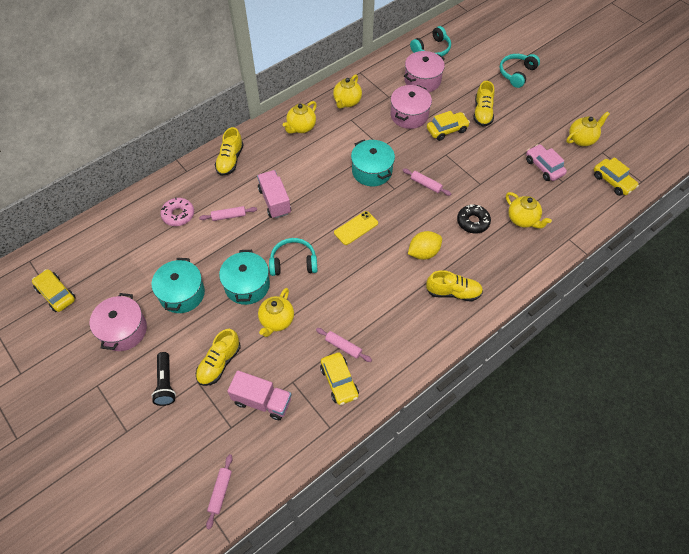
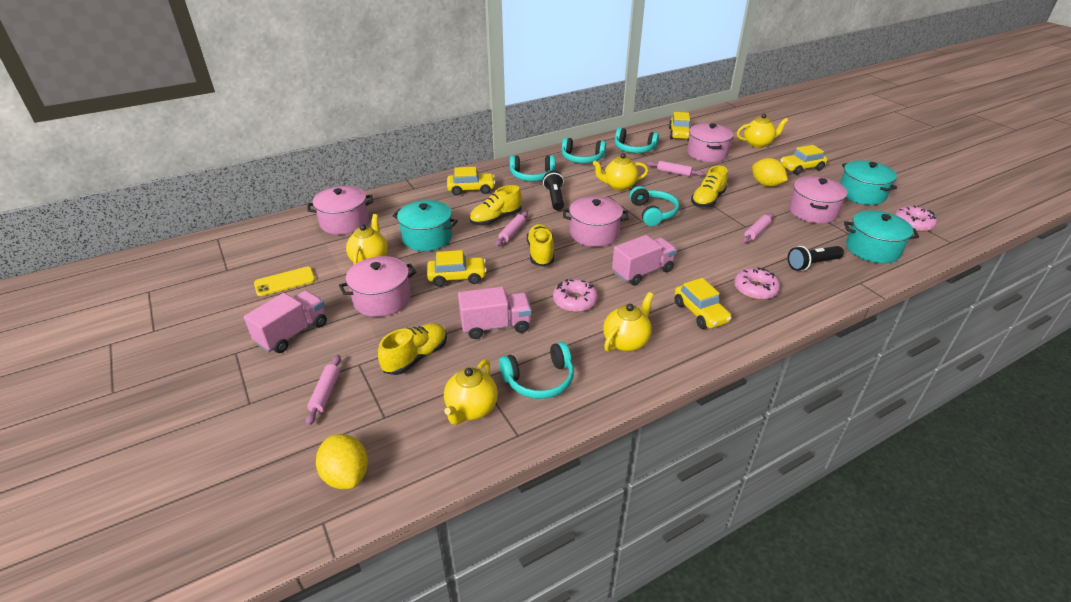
black donut: 1 -> 0
black flashlight: 1 -> 2
pink car: 1 -> 0
pink donut: 1 -> 3
pink pot: 3 -> 5
pink truck: 2 -> 3
turquoise headphones: 3 -> 5
yellow car: 4 -> 5
yellow lemon: 1 -> 2

